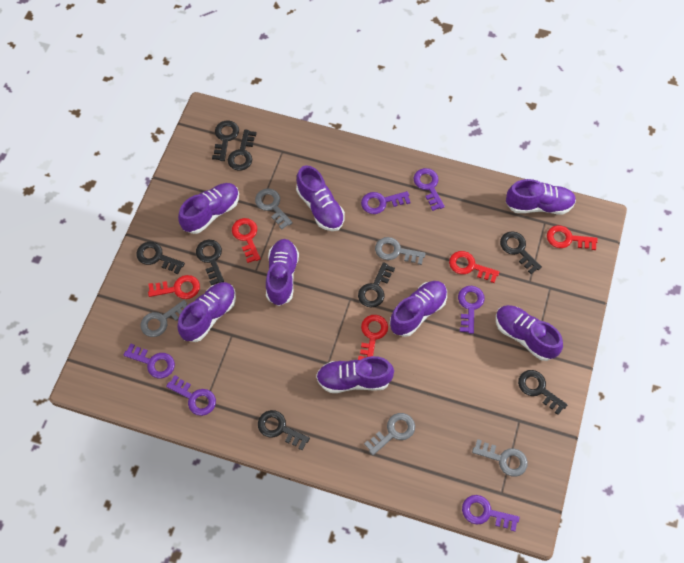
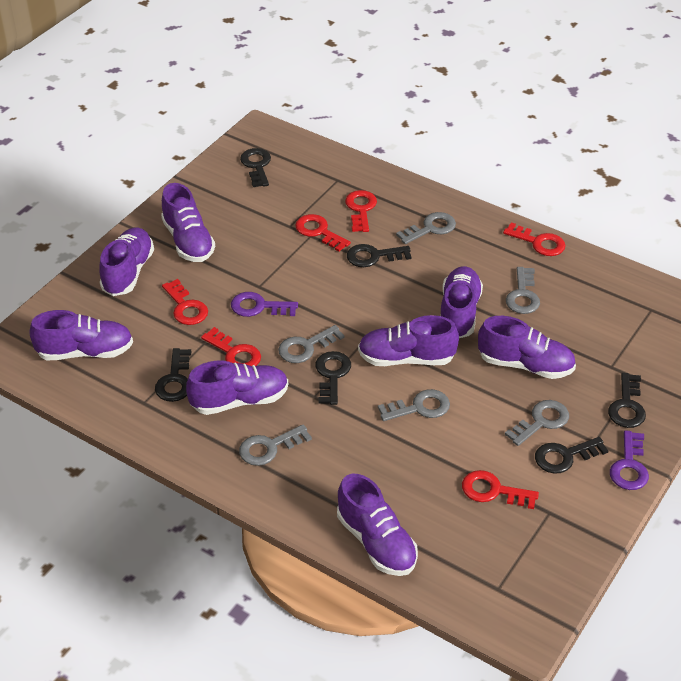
black key: 8 -> 6
grey key: 5 -> 6
purple key: 6 -> 2
red key: 5 -> 6

